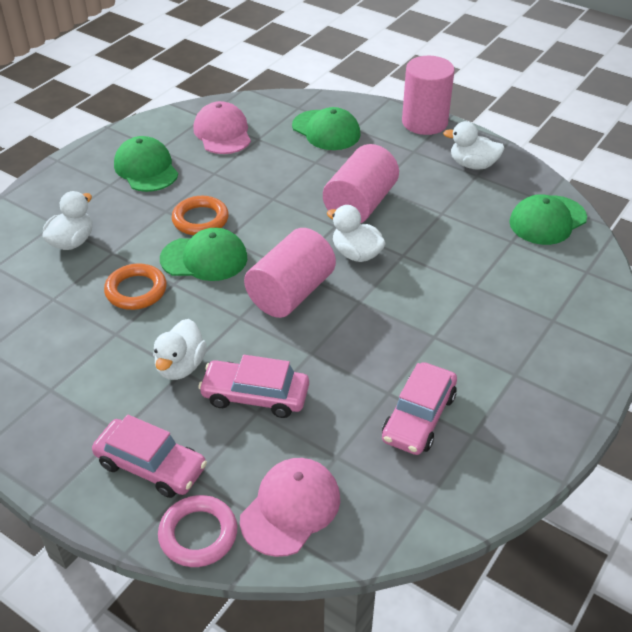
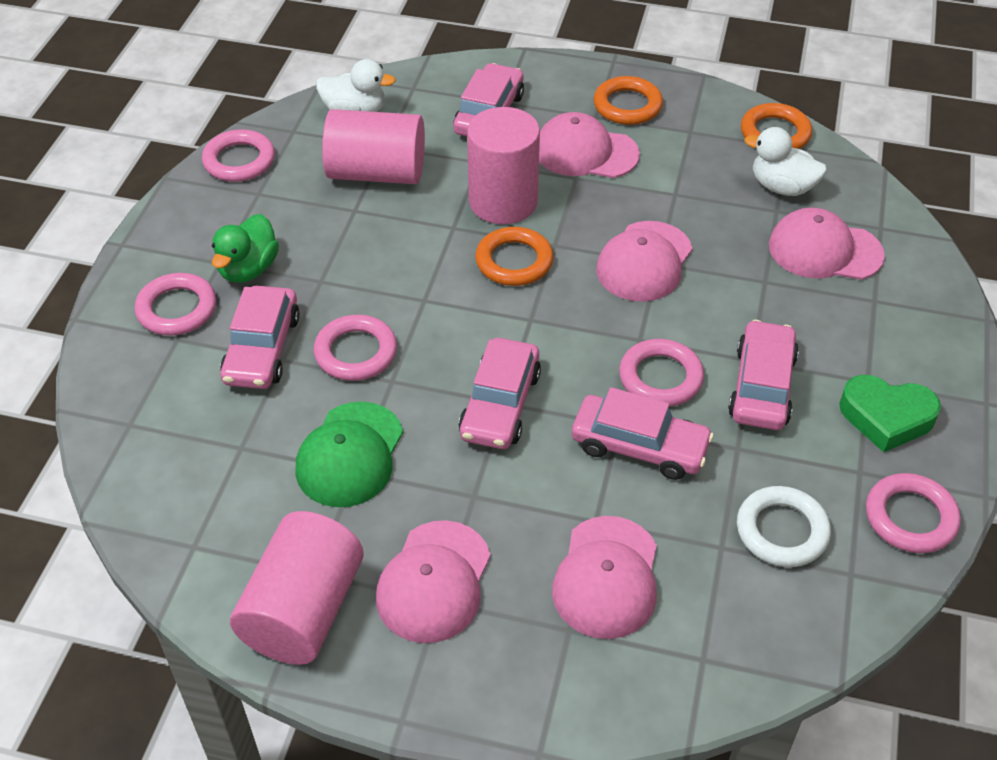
green cap: 4 -> 1
green duck: 0 -> 1
green heart: 0 -> 1
orange ring: 2 -> 3
pink cap: 2 -> 5
pink car: 3 -> 5
pink ring: 1 -> 5
white duck: 4 -> 2
white ring: 0 -> 1

